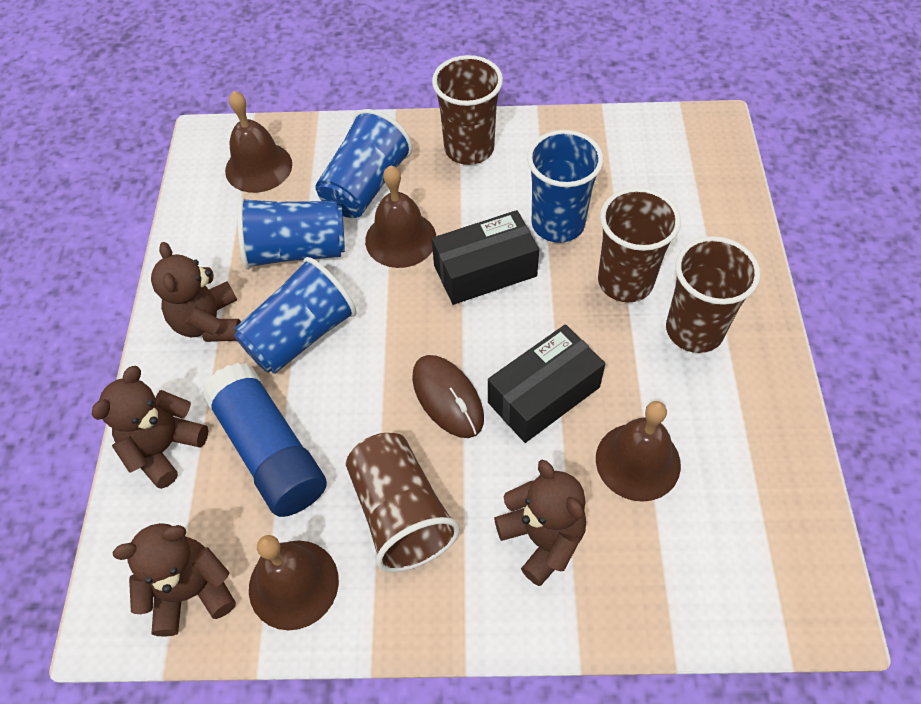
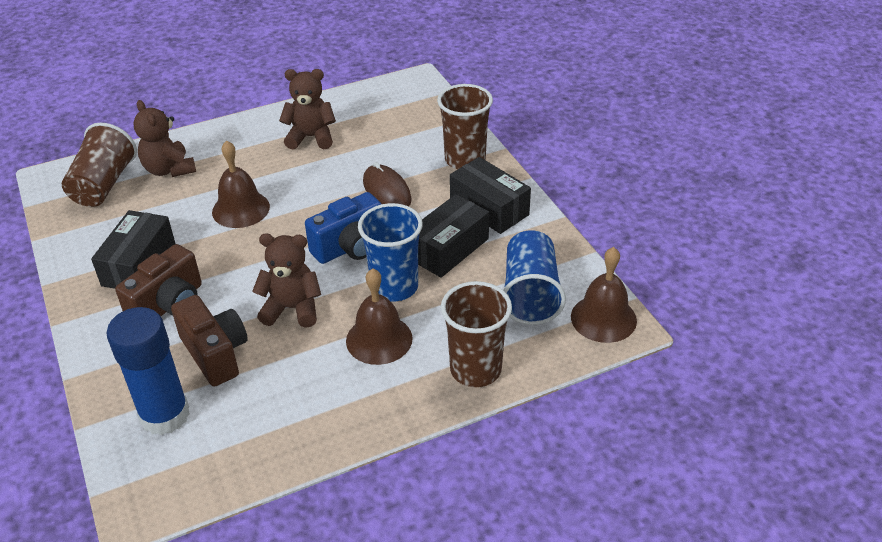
black box: 2 -> 3
blue camera: 0 -> 1
blue cup: 4 -> 2
brown bell: 4 -> 3
brown camera: 0 -> 2
brown cup: 4 -> 3
brown teddy bear: 4 -> 3

